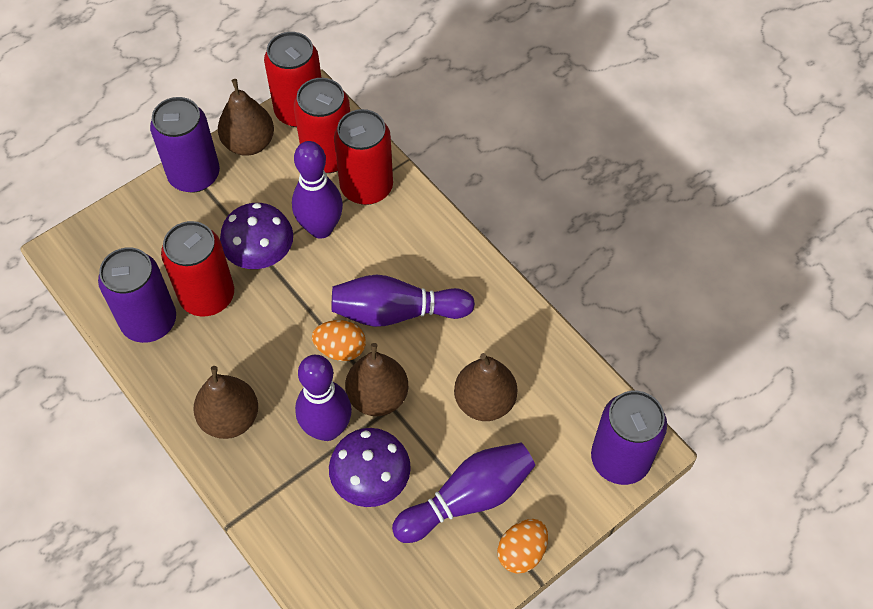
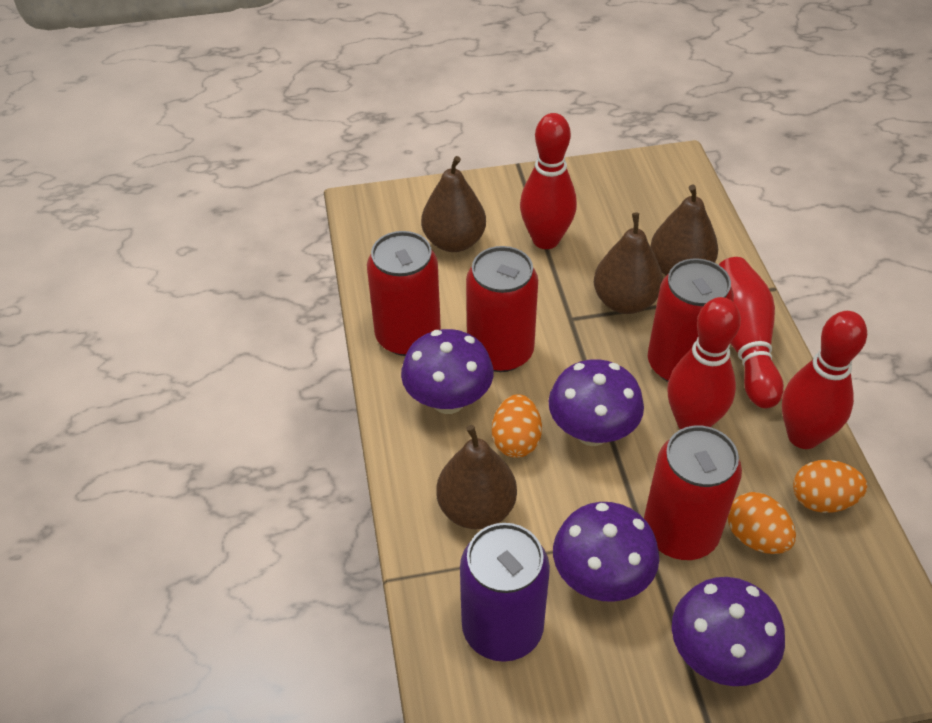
orange egg: 2 -> 3
purple bowling pin: 4 -> 0
purple can: 3 -> 1
purple mushroom: 2 -> 4
red bowling pin: 0 -> 4

